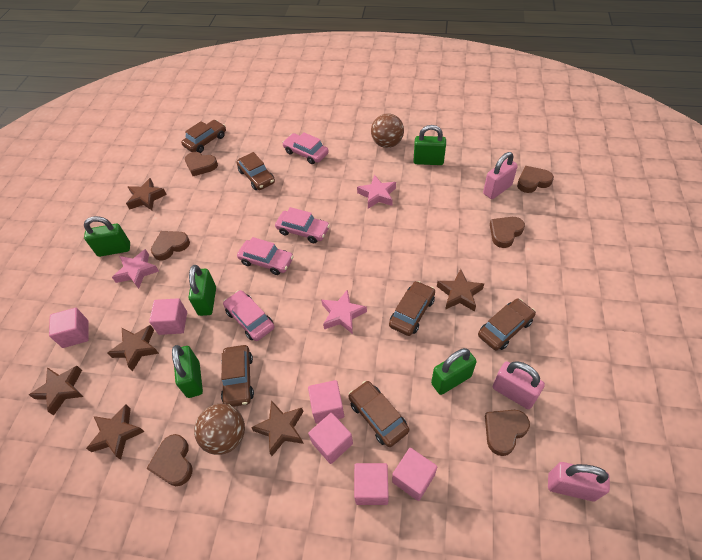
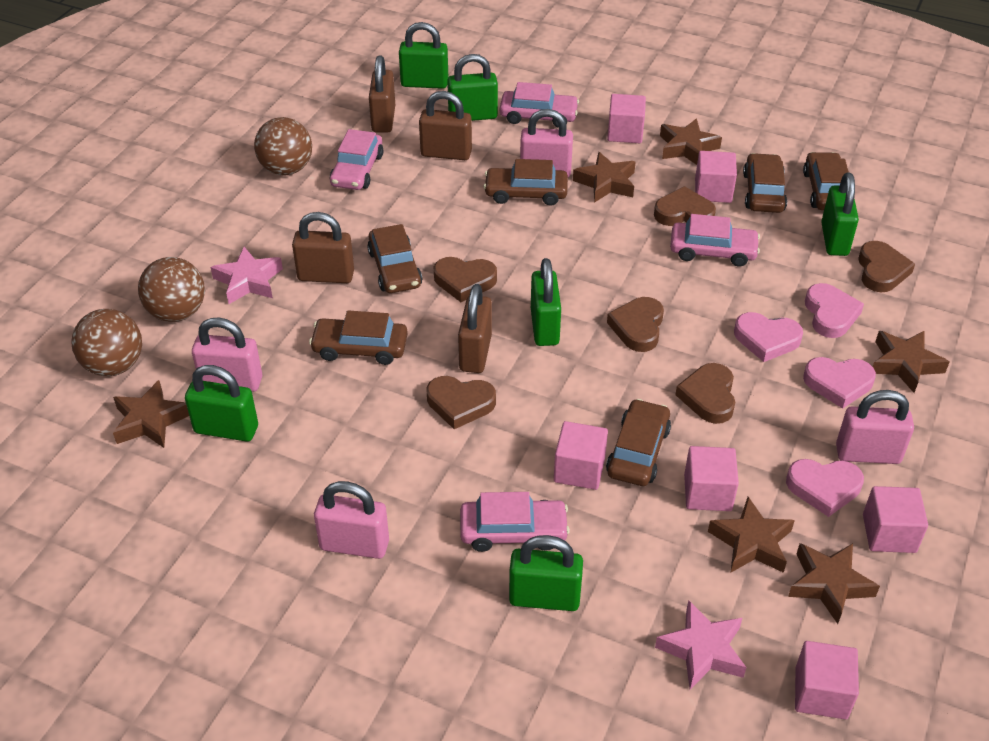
brown ball: 2 -> 3
brown padlock: 0 -> 4
green padlock: 5 -> 6
pink heart: 0 -> 4
pink padlock: 3 -> 4
pink star: 3 -> 2

